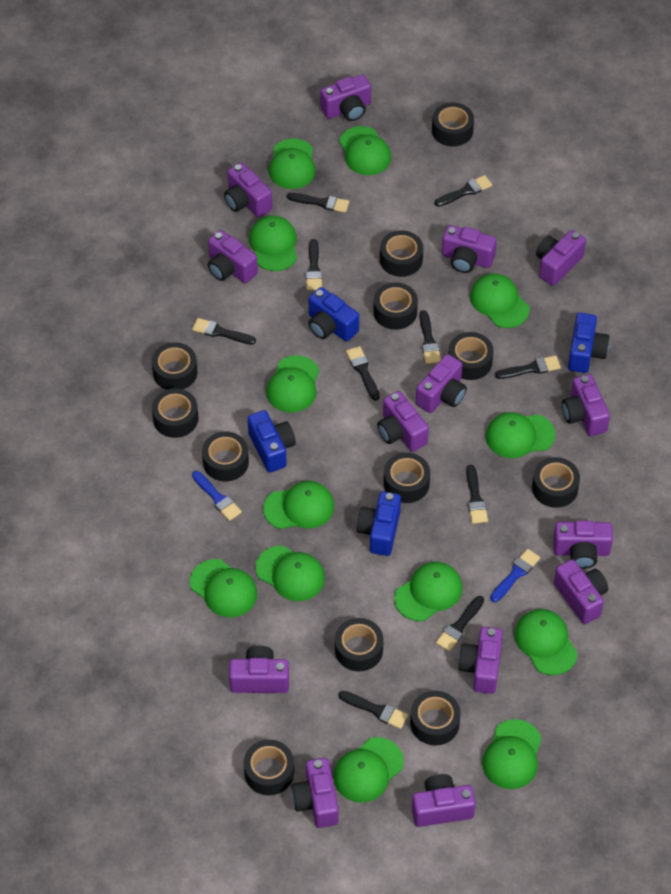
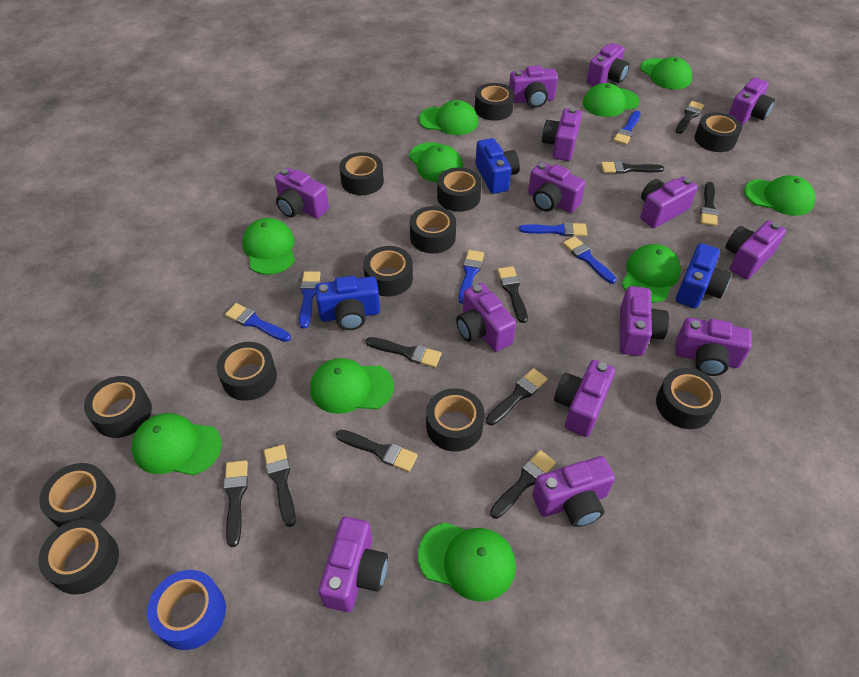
blue brush: 2 -> 6
blue camera: 4 -> 3
blue tape: 0 -> 1
green cap: 13 -> 10

